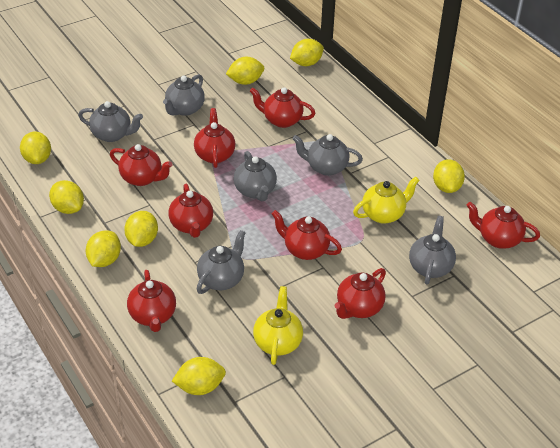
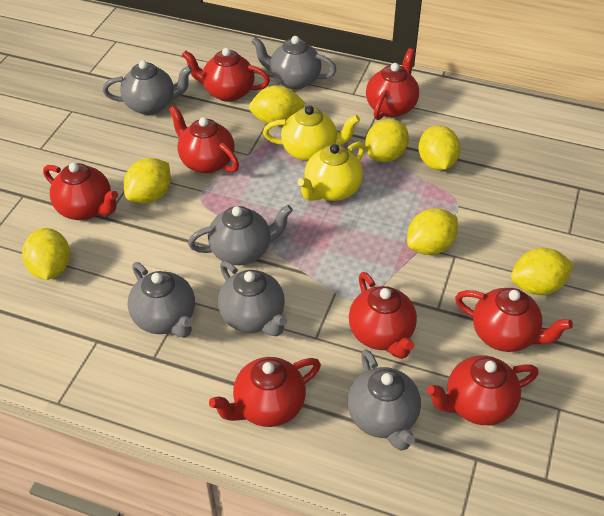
yellow lemon: 8 -> 7

